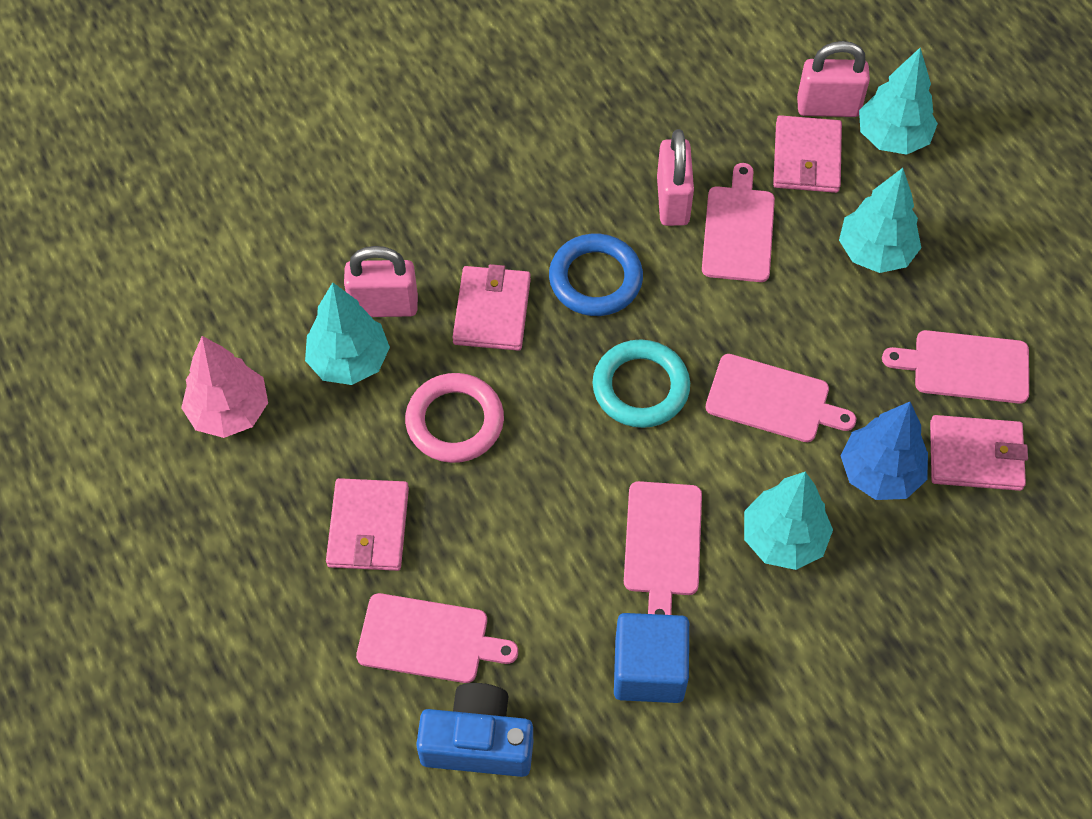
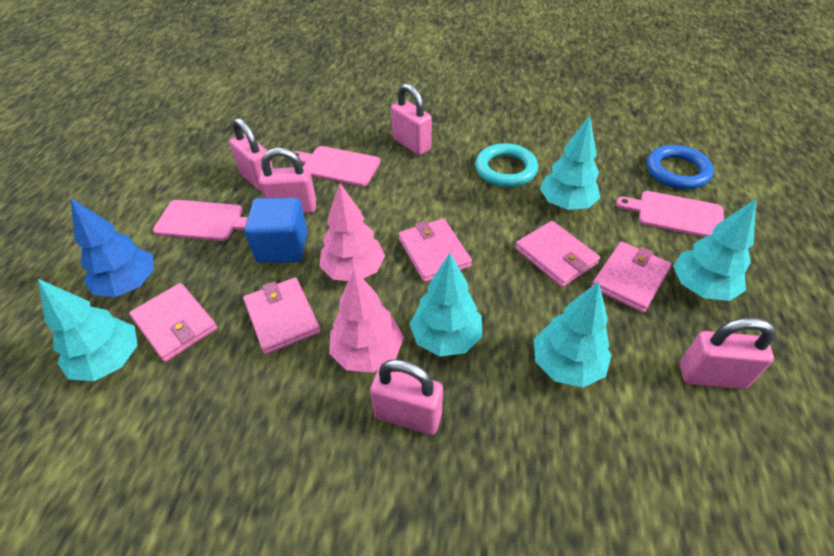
blue camera: 1 -> 0
pink cutting board: 5 -> 3
pink padlock: 3 -> 5
pink ring: 1 -> 0
pink tree: 1 -> 2
pink wallet: 4 -> 5
turquoise tree: 4 -> 5

